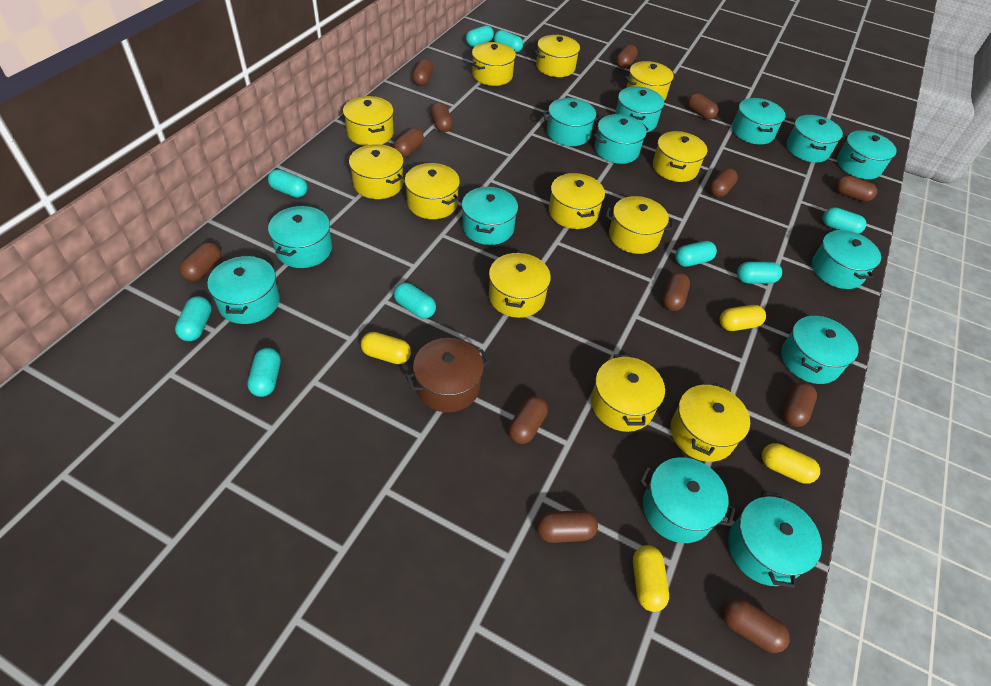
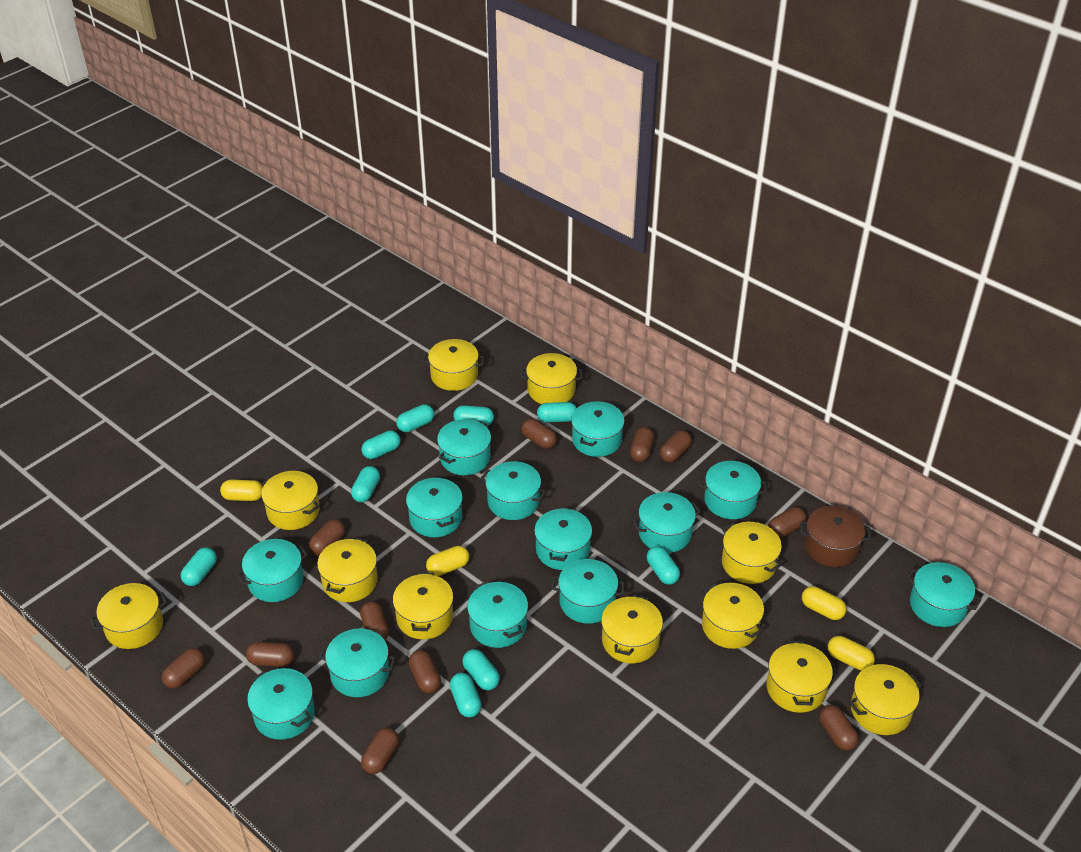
brown capsule: 13 -> 11
yellow pot: 12 -> 11

